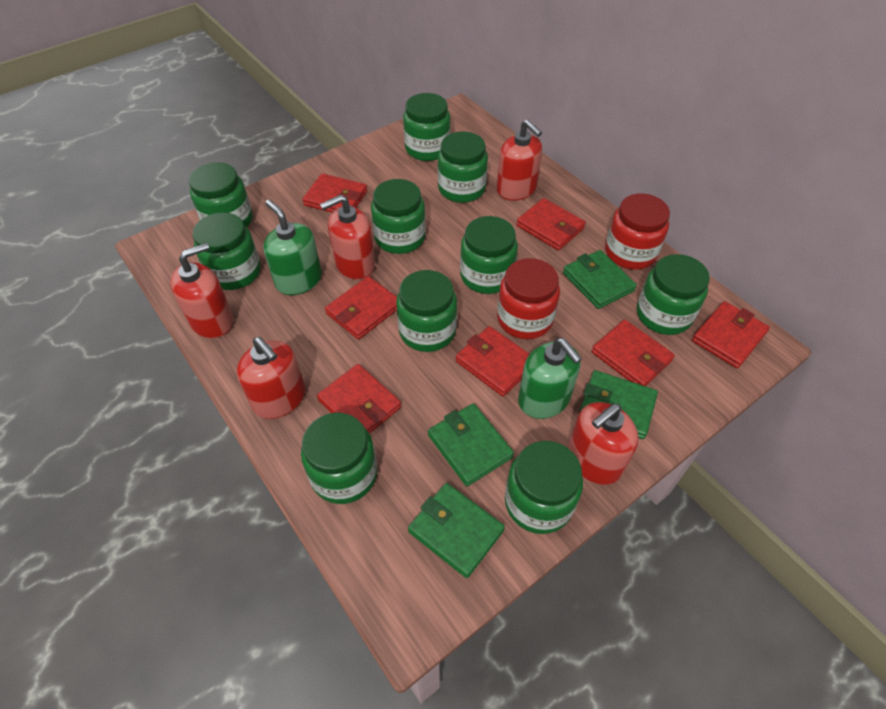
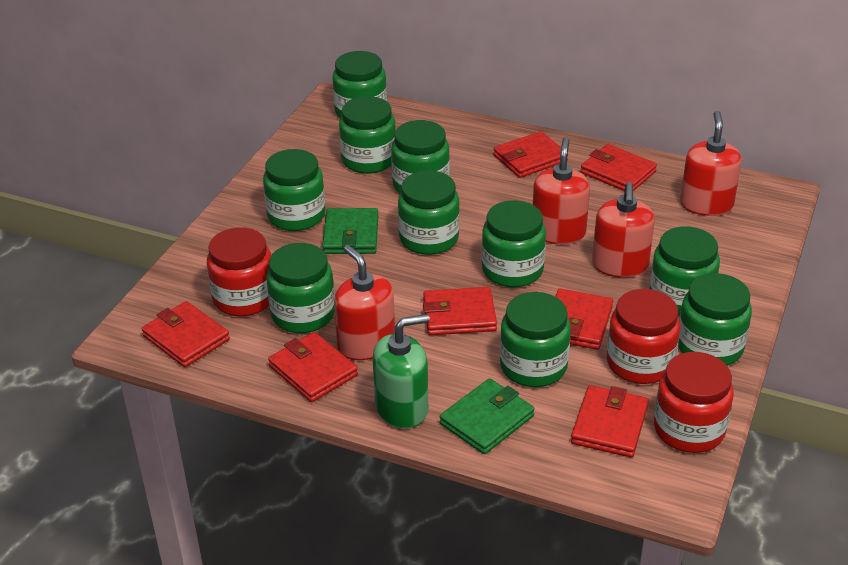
green soap dispenser: 2 -> 1
green wallet: 4 -> 2
red jar: 2 -> 3
red soap dispenser: 5 -> 4

